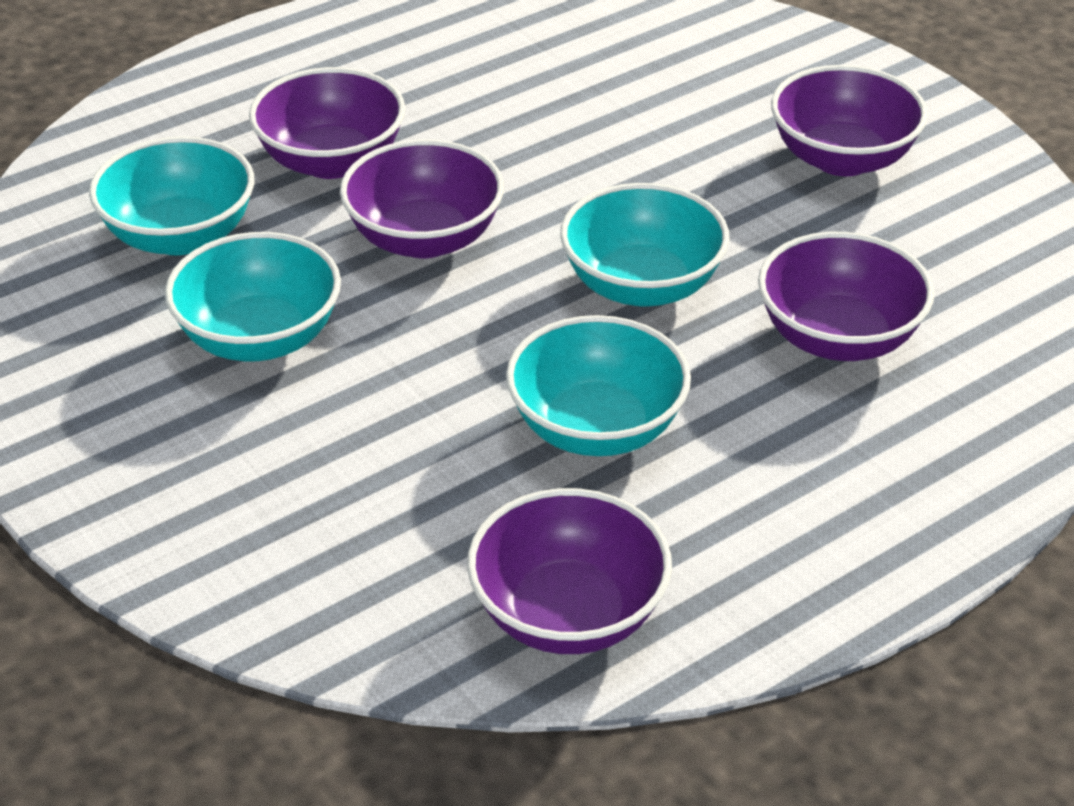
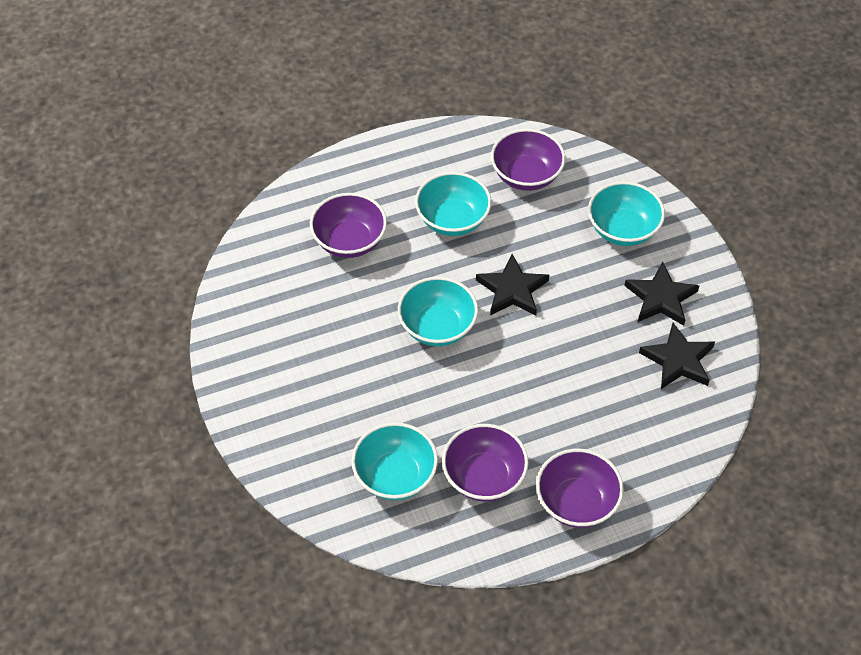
black star: 0 -> 3
purple bowl: 5 -> 4

